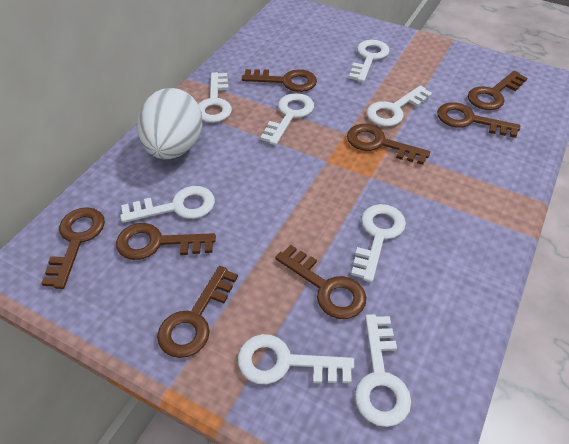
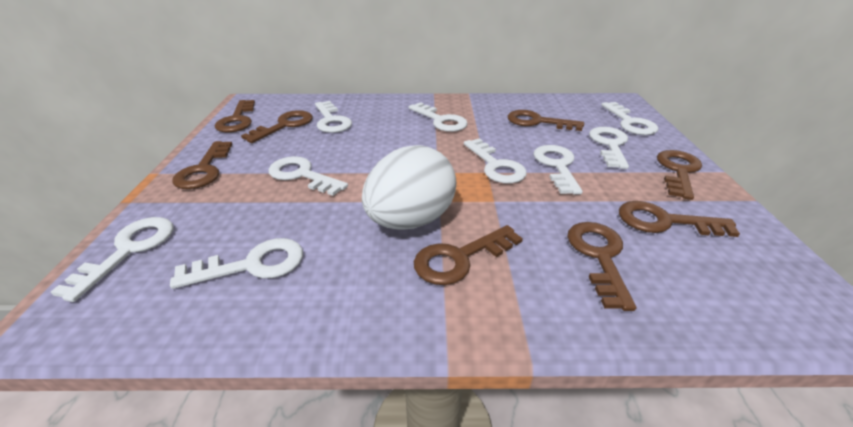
white key: 8 -> 9

